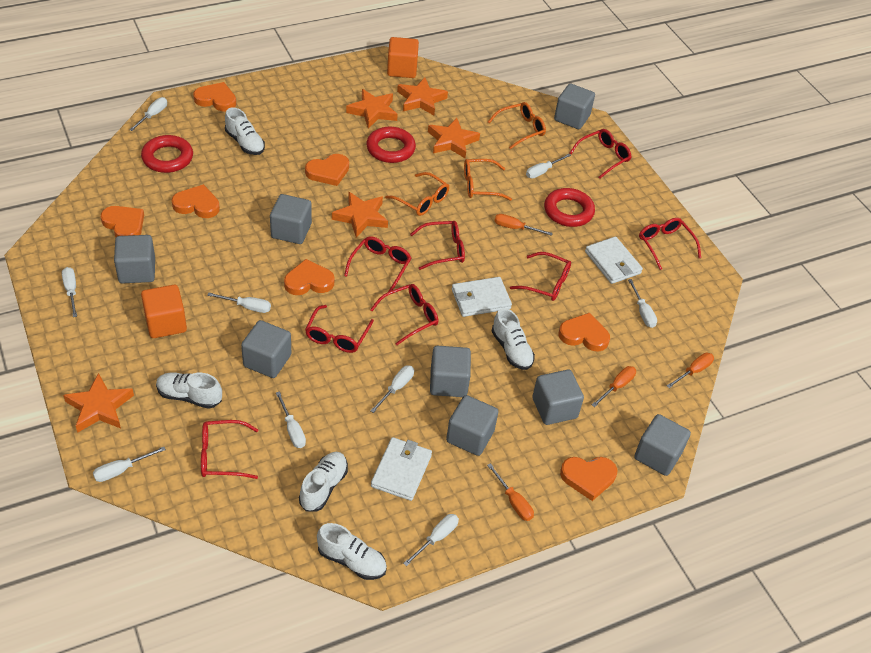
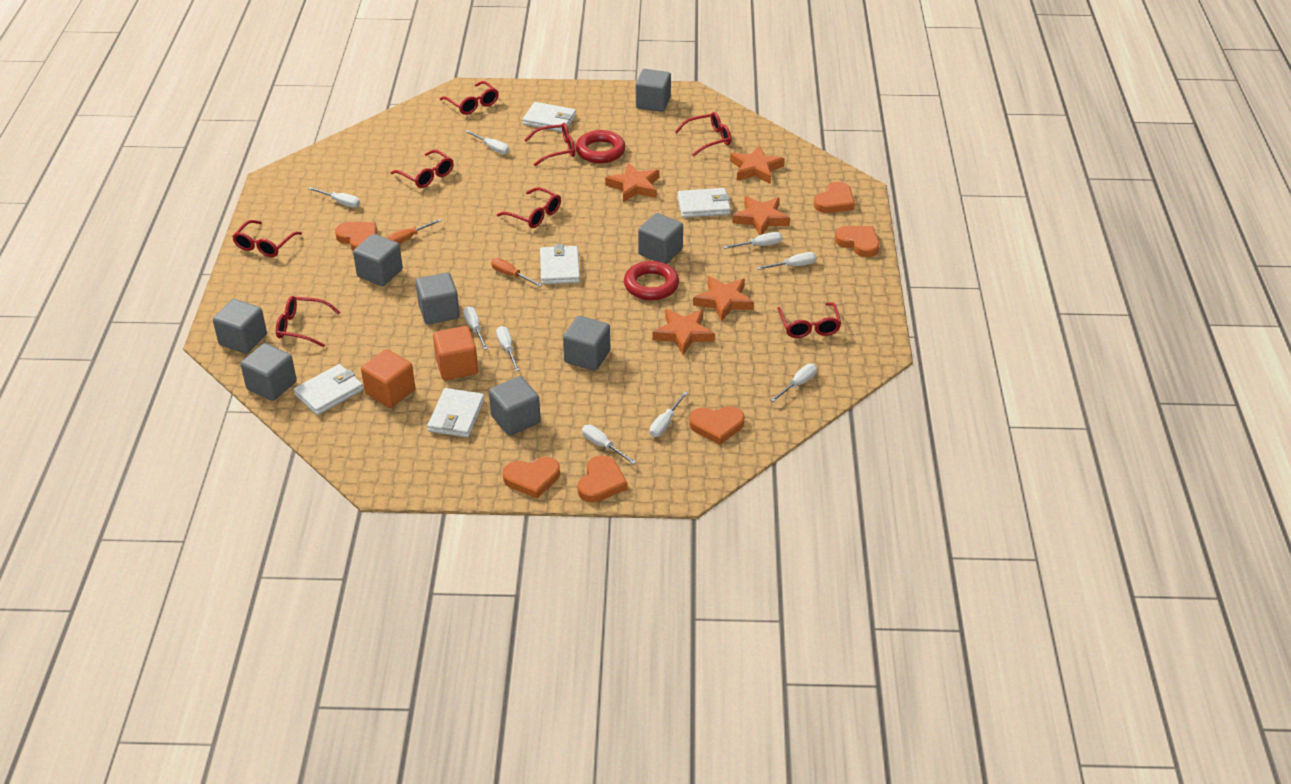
orange glasses: 3 -> 0
orange heart: 7 -> 6
orange screwdriver: 4 -> 2
red ring: 3 -> 2
white shoe: 5 -> 0
white wallet: 3 -> 5

